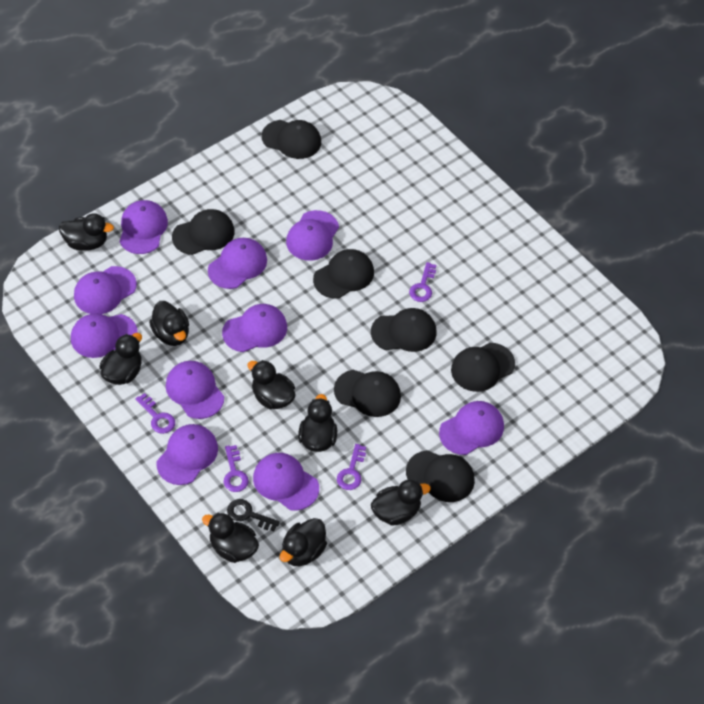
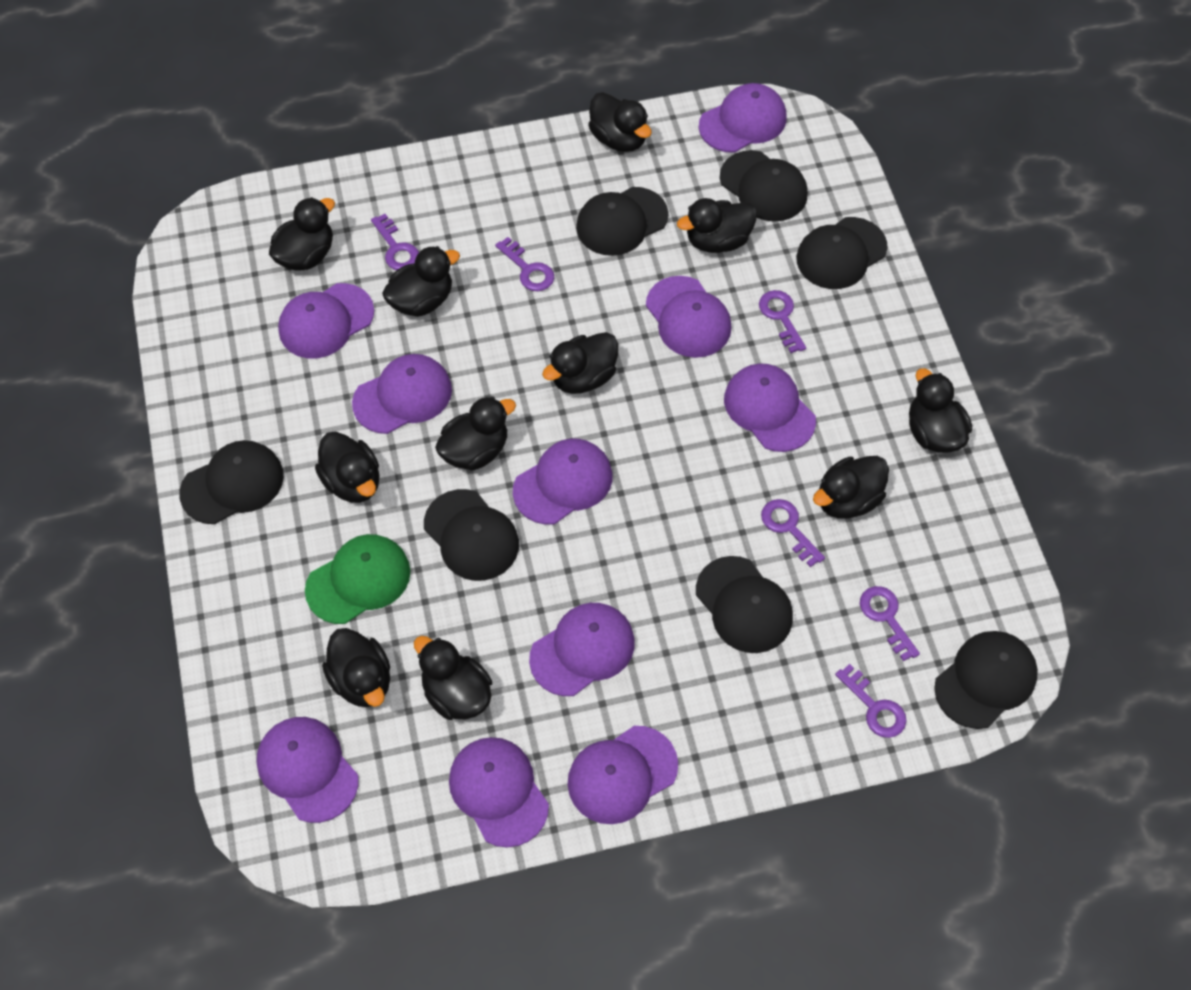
black duck: 8 -> 11
black key: 1 -> 0
green cap: 0 -> 1
purple key: 4 -> 6

